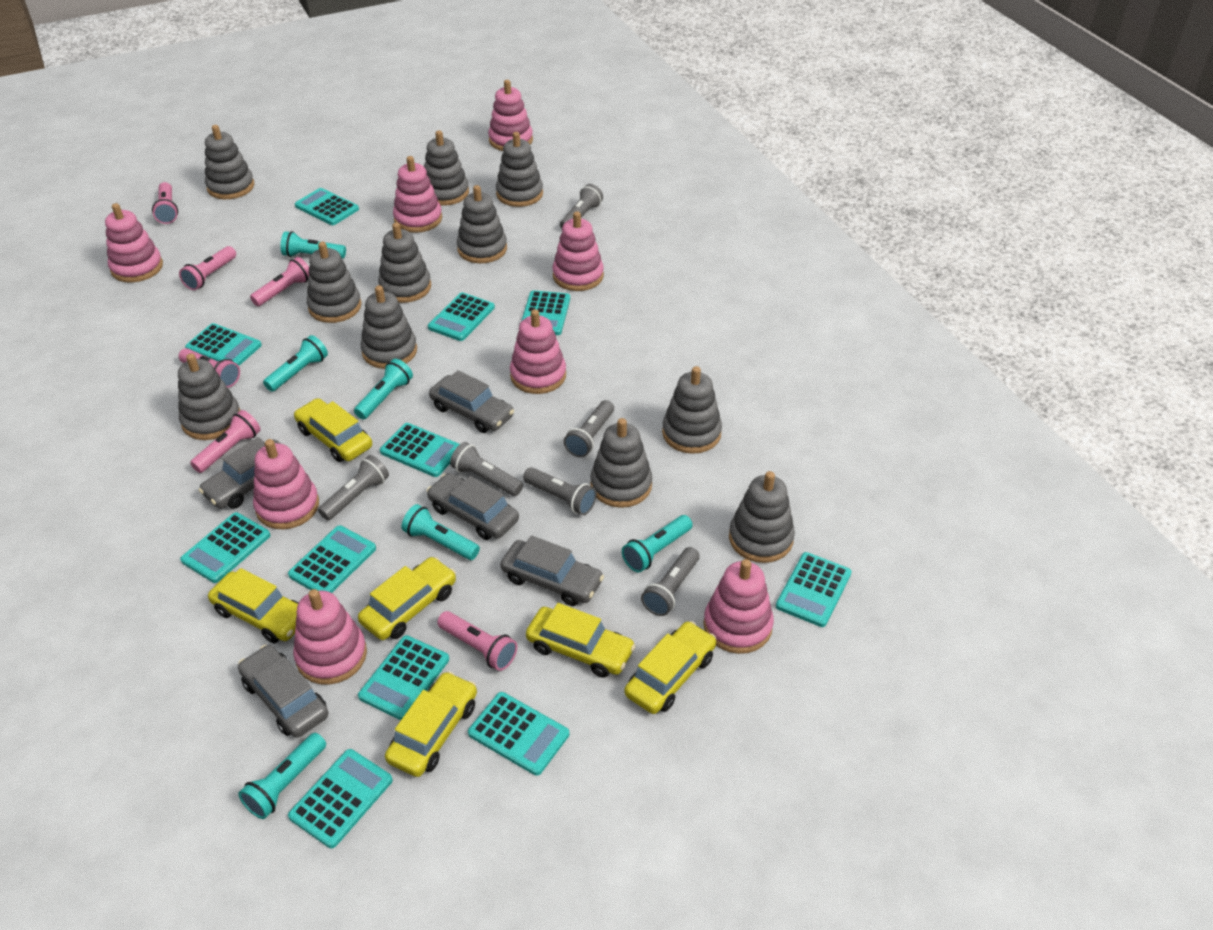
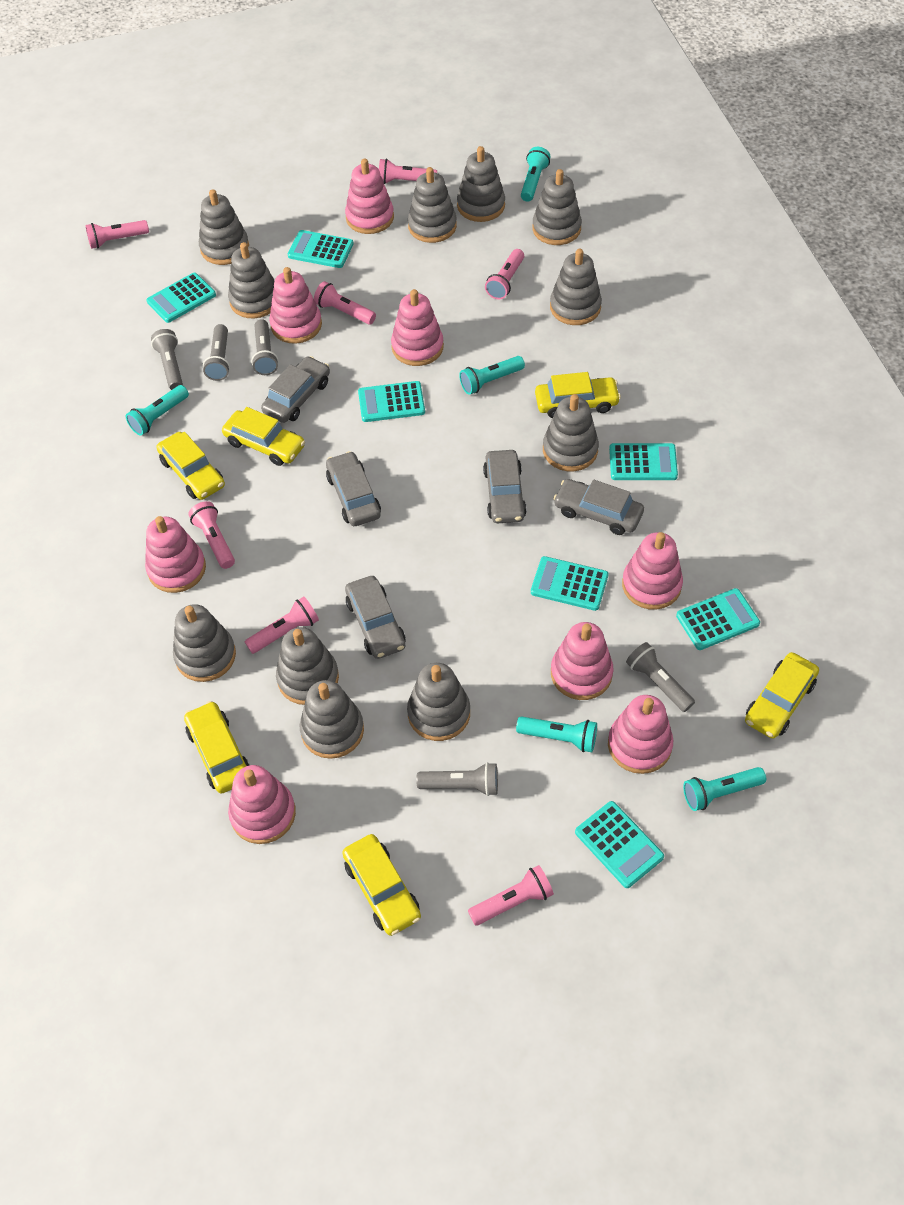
grey flashlight: 6 -> 5
pink flashlight: 6 -> 7
turquoise calculator: 11 -> 7
turquoise flashlight: 6 -> 5

